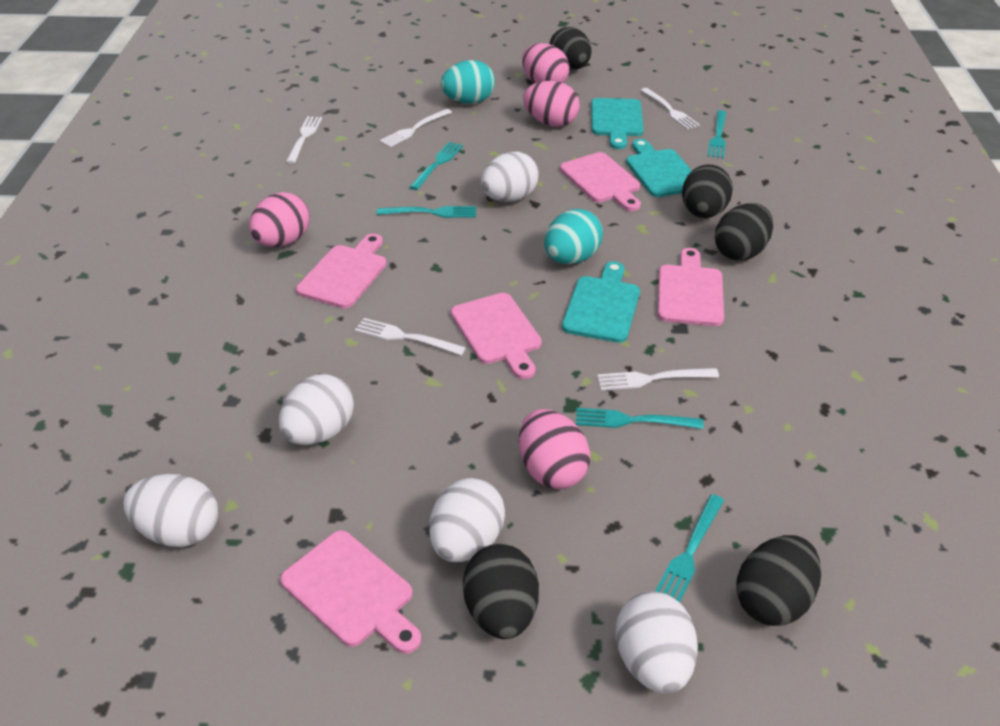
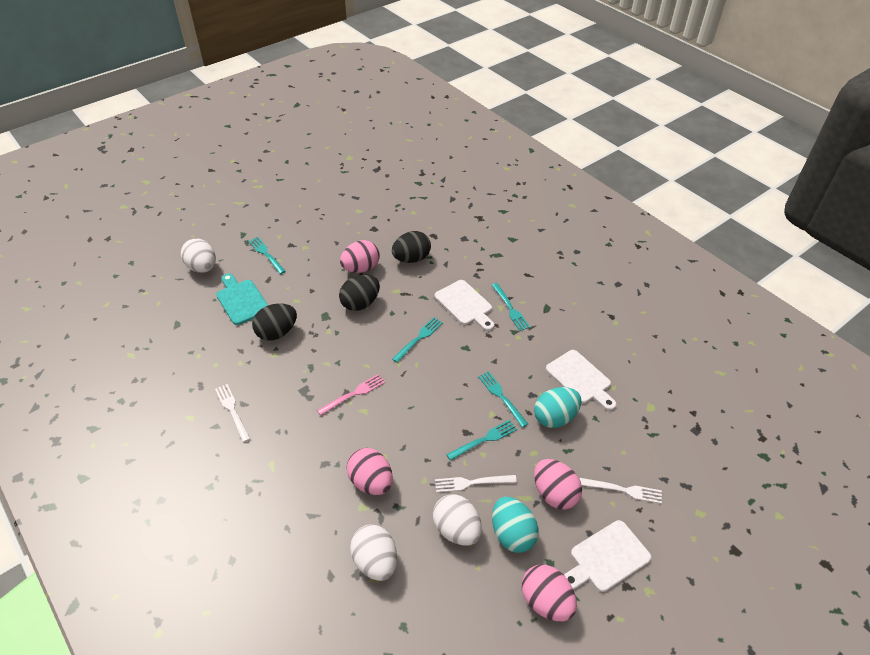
black egg: 5 -> 3
pink cutting board: 5 -> 0
pink fork: 0 -> 1
turquoise cutting board: 3 -> 1
white cutting board: 0 -> 3
white egg: 5 -> 3
white fork: 5 -> 3

